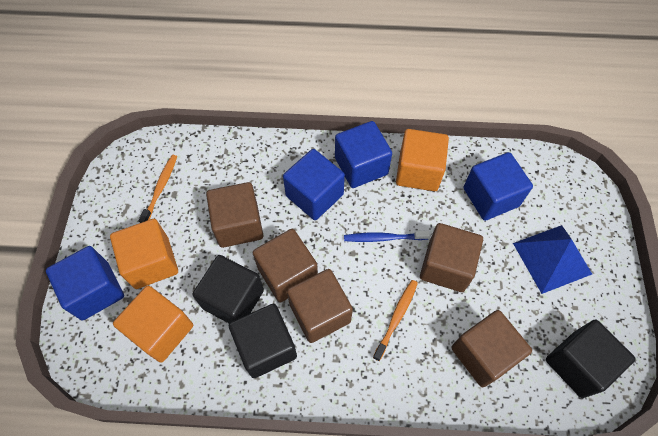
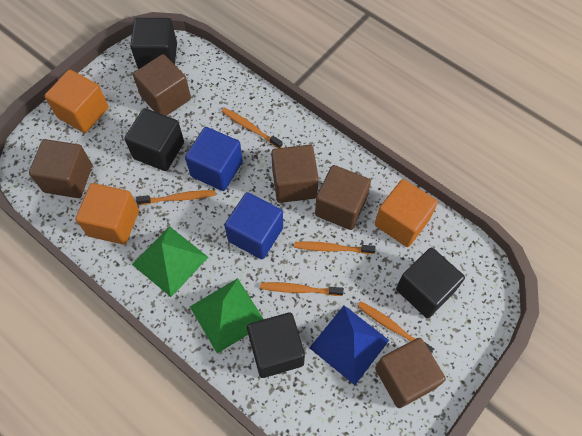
black cube: 3 -> 4
blue cube: 4 -> 2
blue toothbrush: 1 -> 0
green pyramid: 0 -> 2
orange toothbrush: 2 -> 5

